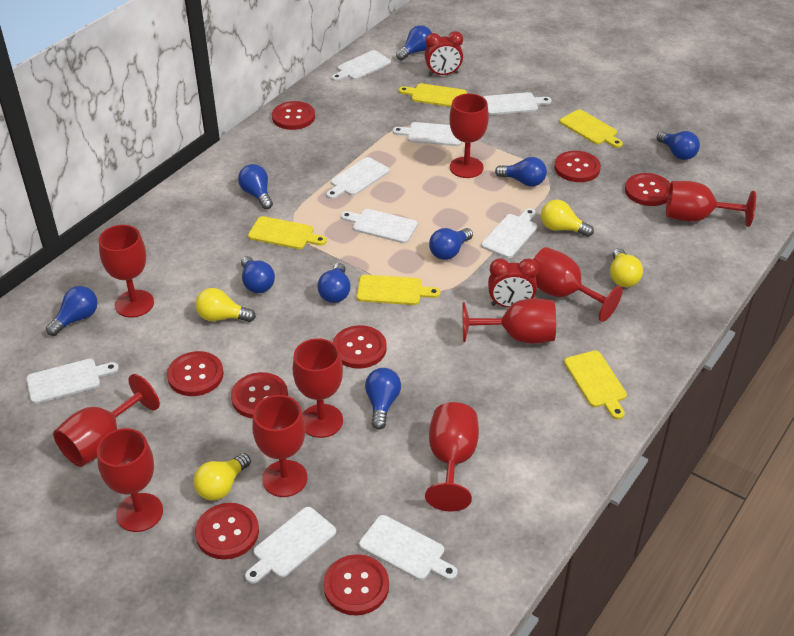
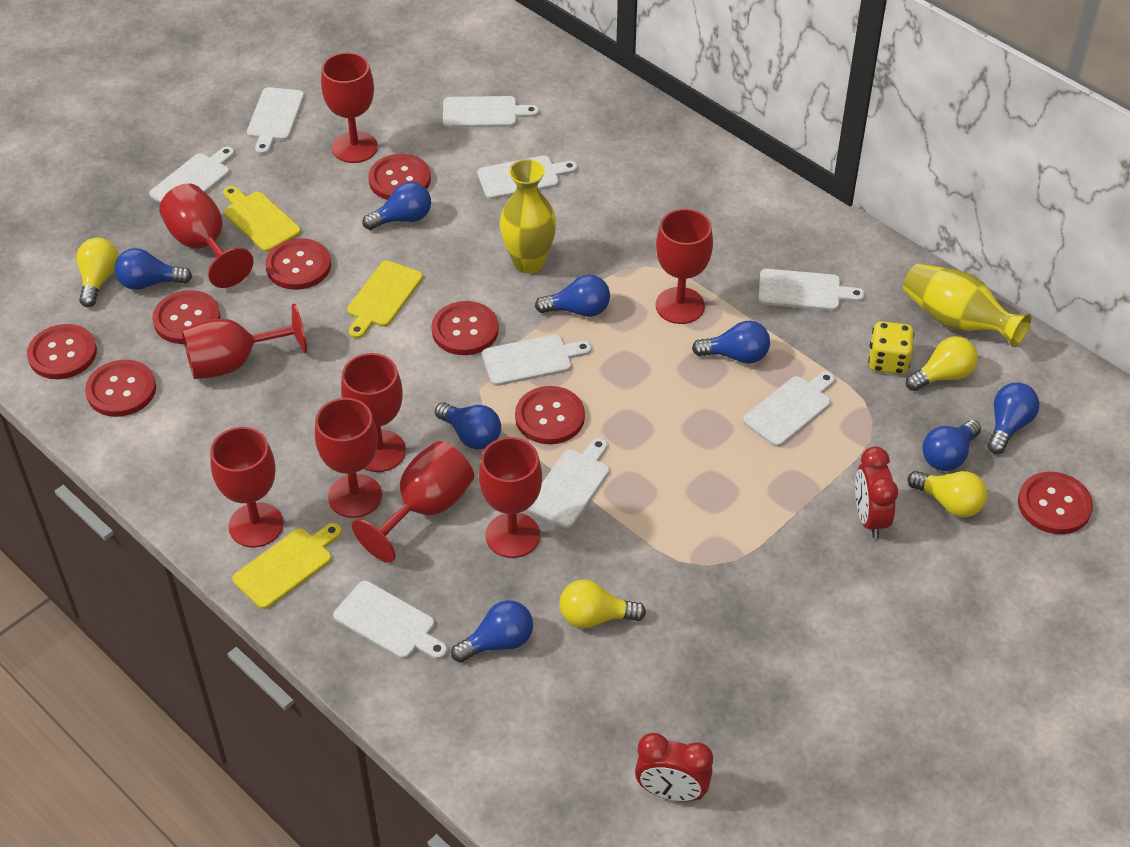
blue light bulb: 9 -> 8
red goblet: 10 -> 9
yellow cutting board: 5 -> 3
yellow dice: 0 -> 1
yellow vase: 0 -> 2

